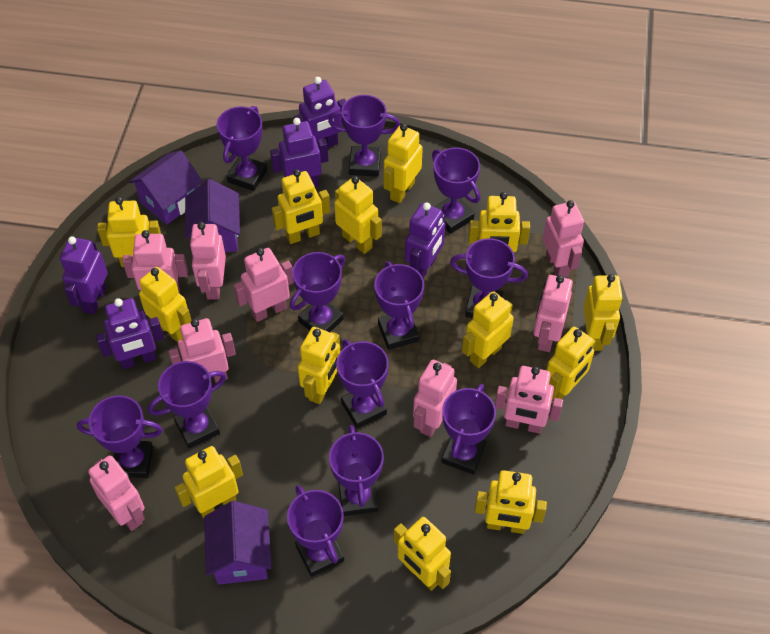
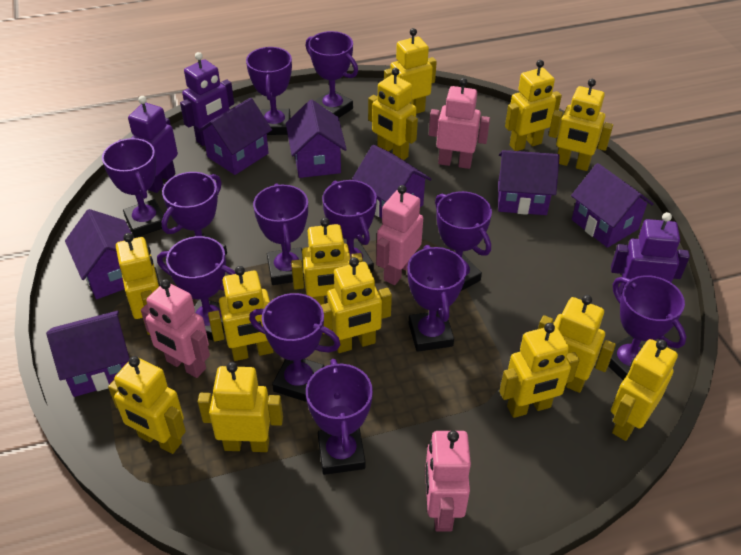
pink robot: 9 -> 4
purple house: 3 -> 7
purple robot: 5 -> 3

